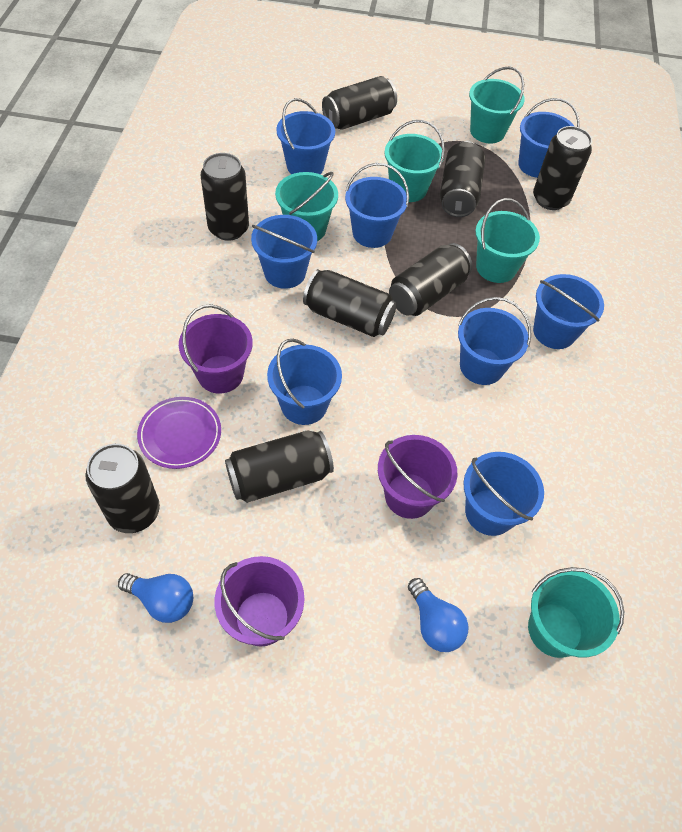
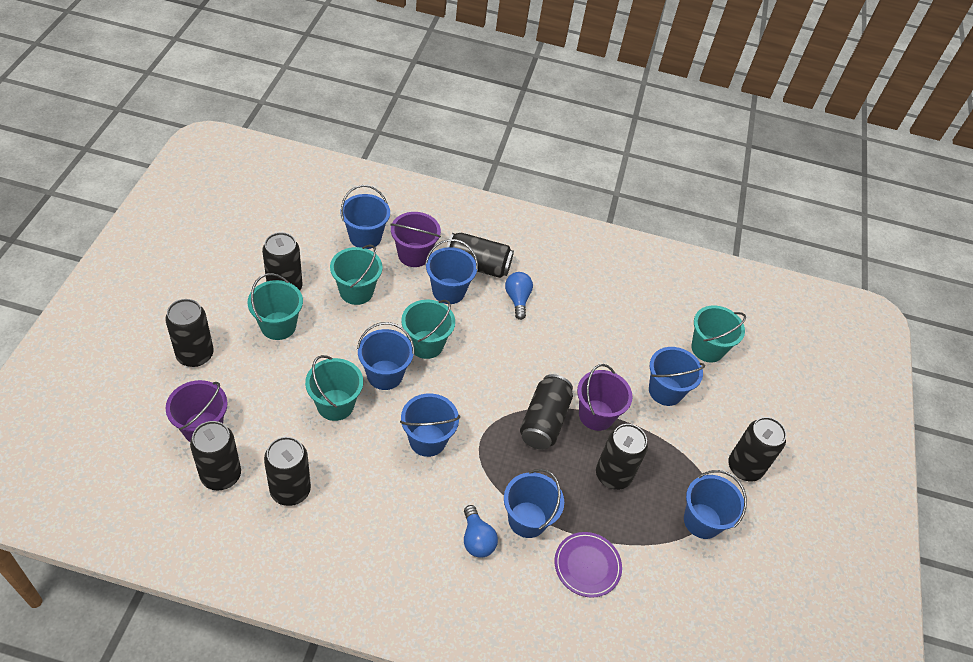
blue bucket: 8 -> 7

